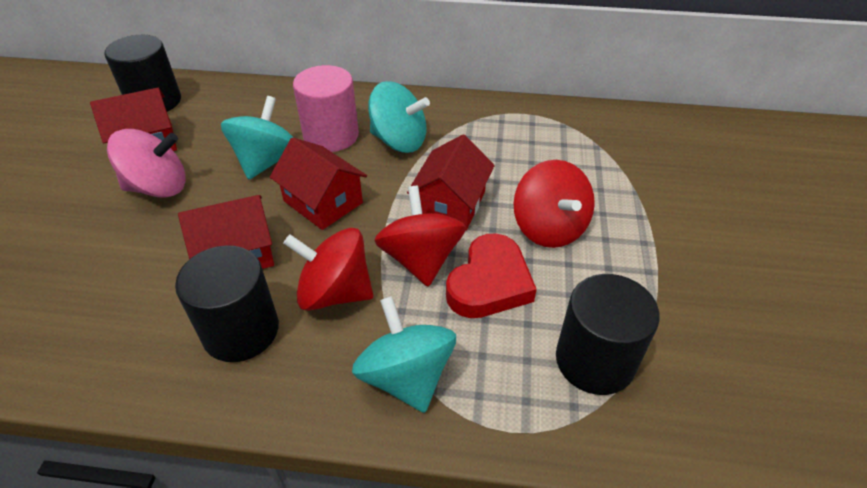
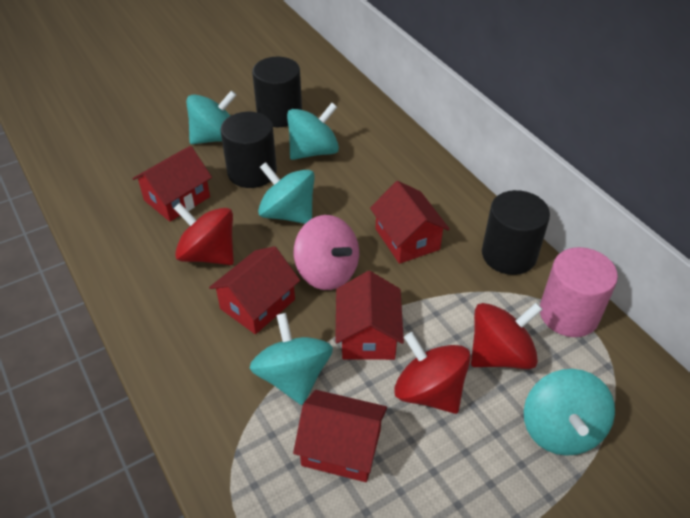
red heart: 1 -> 0
red house: 4 -> 5
turquoise spinning top: 3 -> 5

